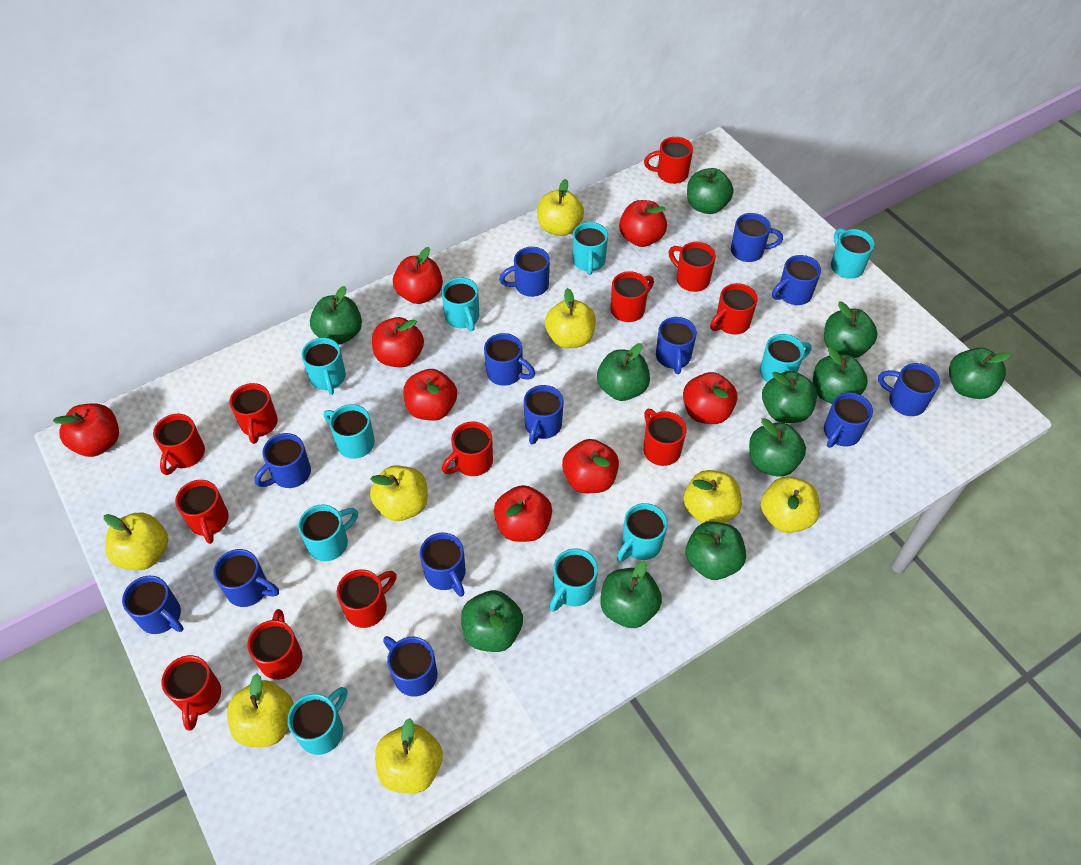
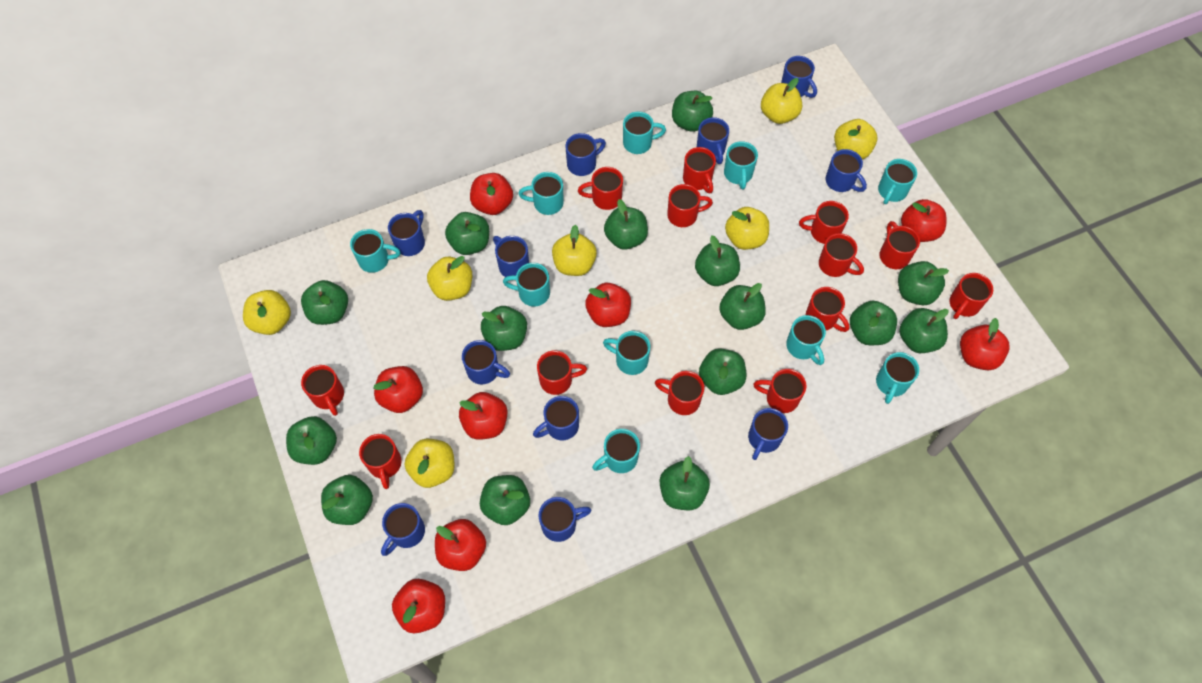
blue mug: 13 -> 11
green apple: 11 -> 15
red mug: 12 -> 13
yellow apple: 8 -> 7

